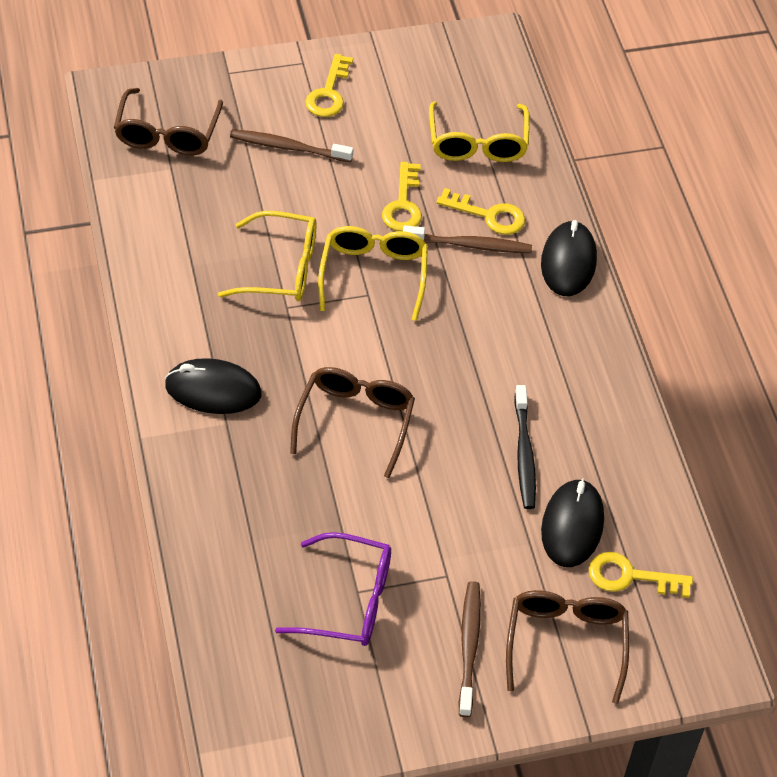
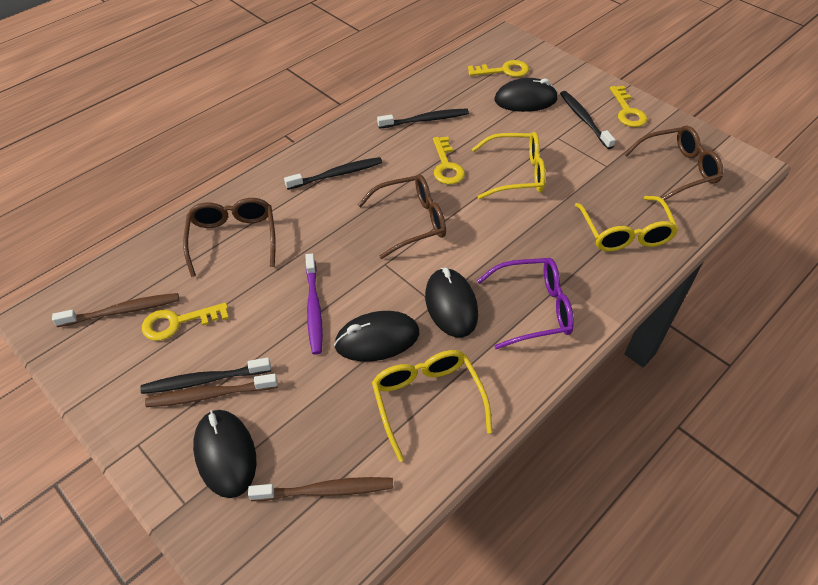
black mouse: 3 -> 4
black toothbrush: 1 -> 4
purple toothbrush: 0 -> 1

